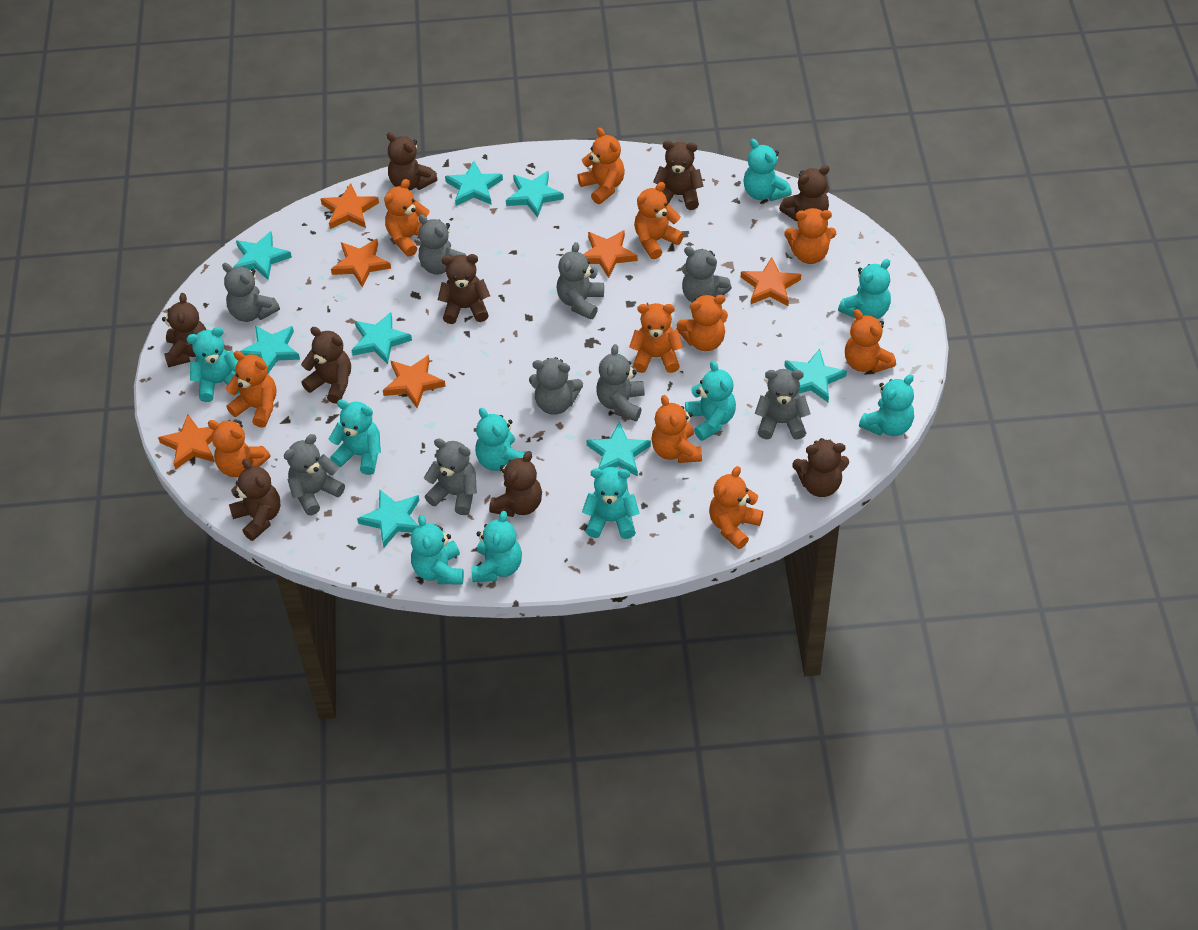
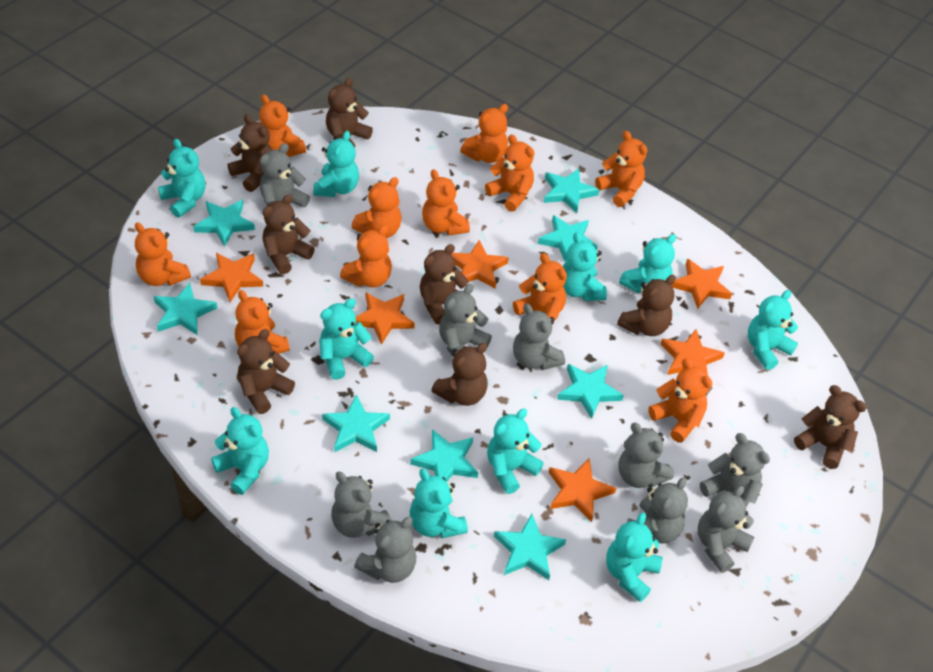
brown teddy bear: 9 -> 8

